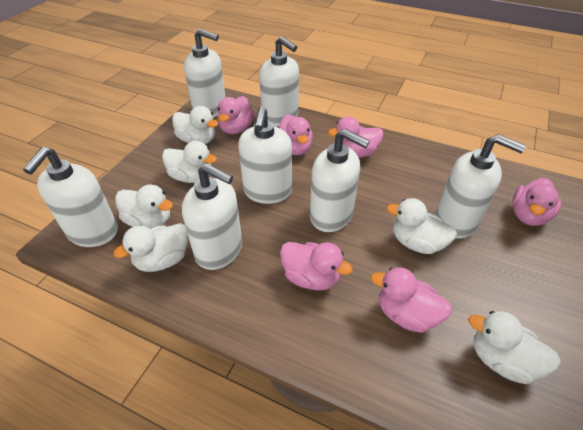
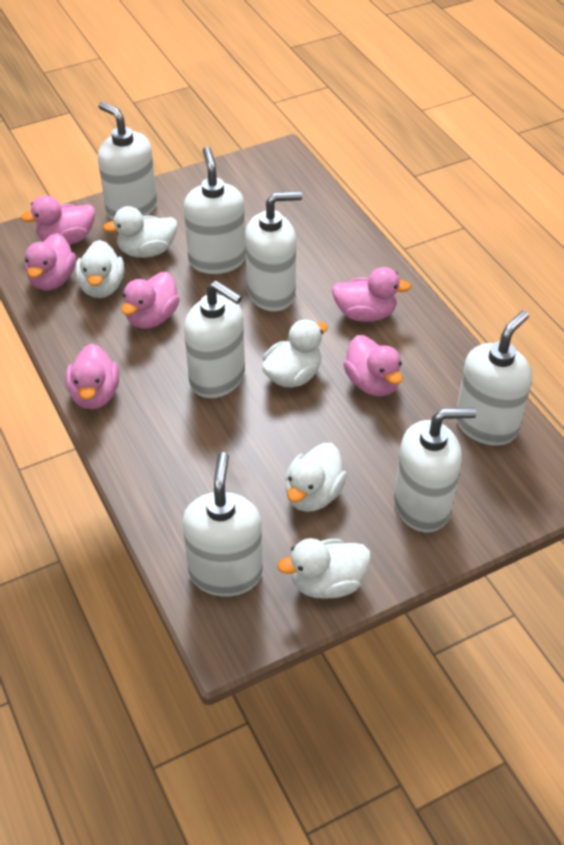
white duck: 6 -> 5

